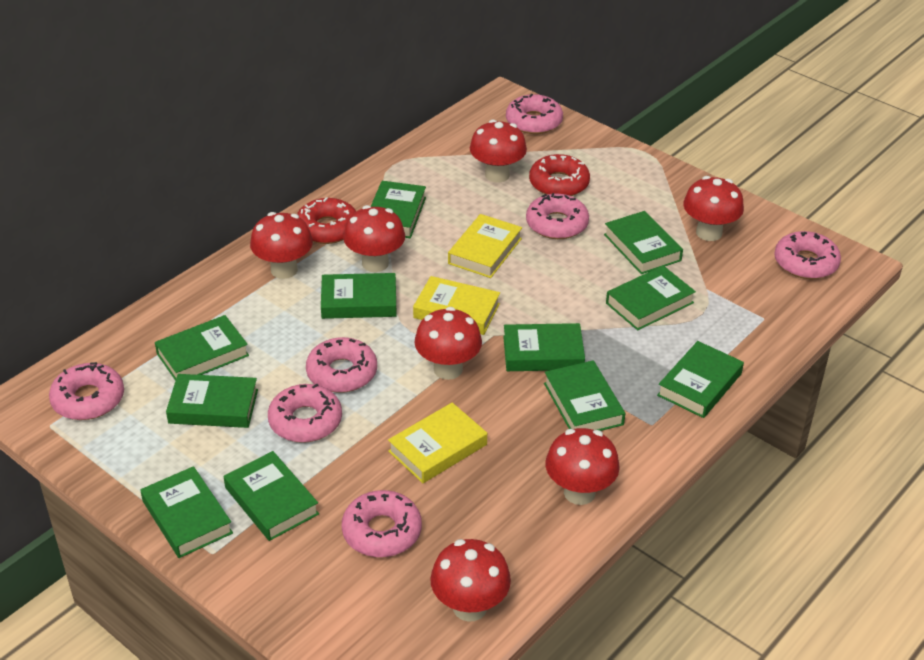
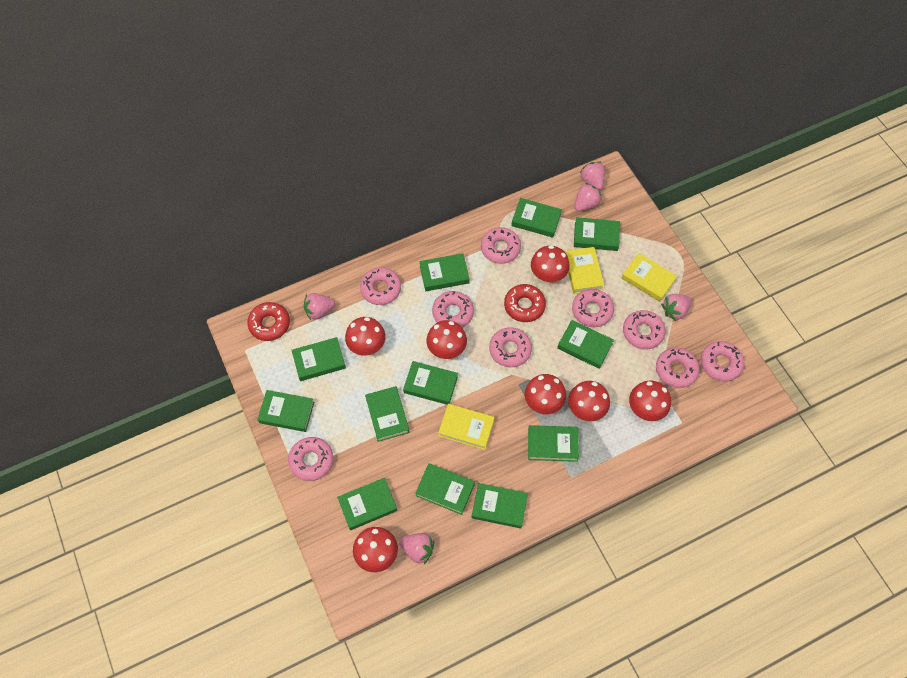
green book: 11 -> 12
pink donut: 7 -> 9
pink strawberry: 0 -> 5

